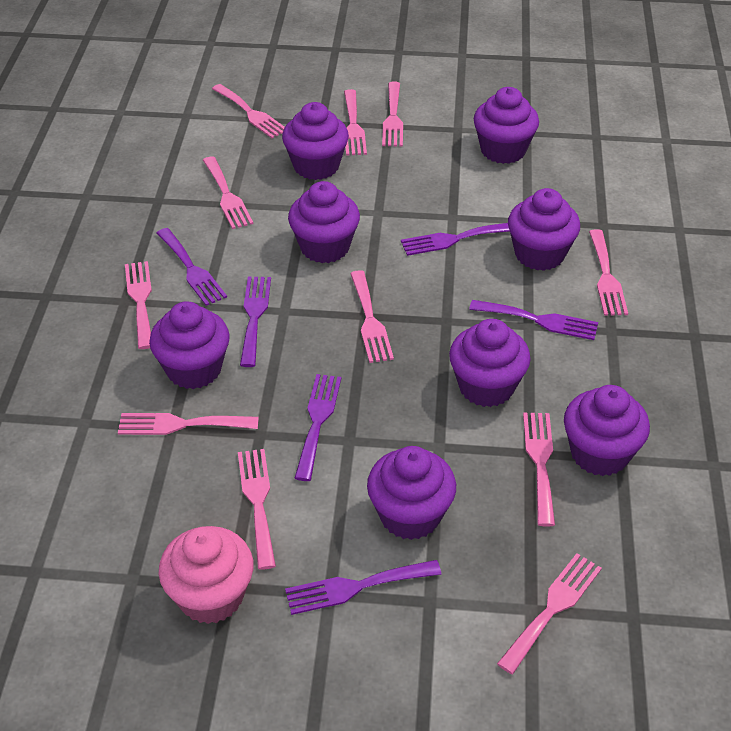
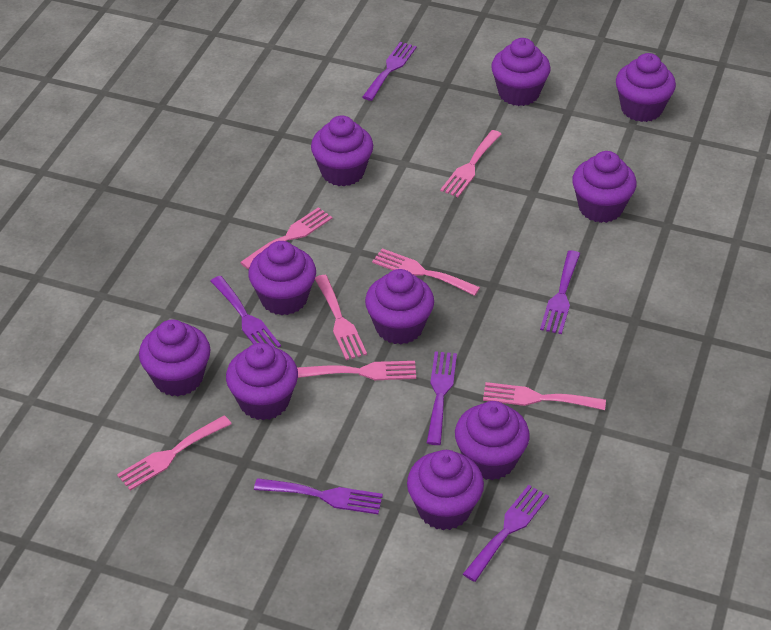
pink cupcake: 1 -> 0
pink fork: 11 -> 7
purple cupcake: 8 -> 10

